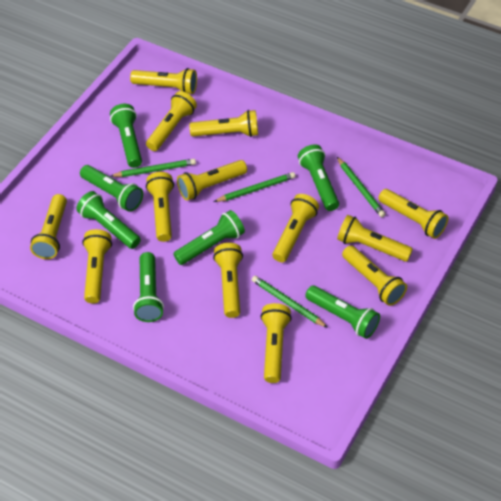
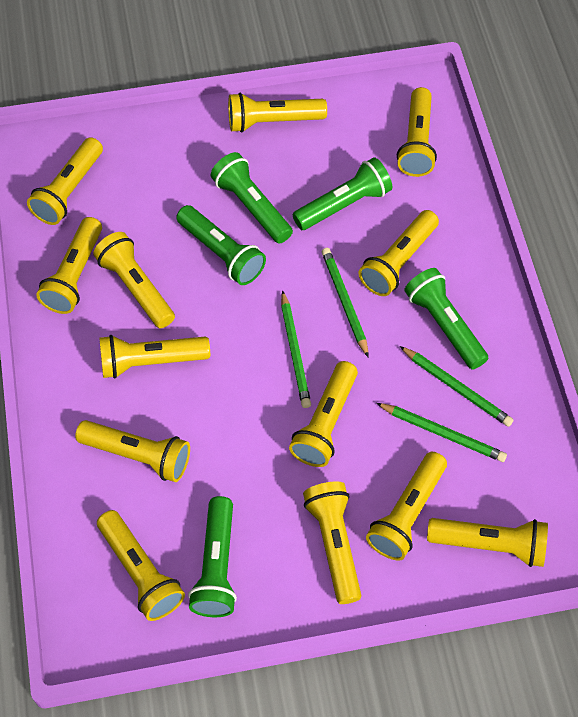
green flashlight: 7 -> 5

